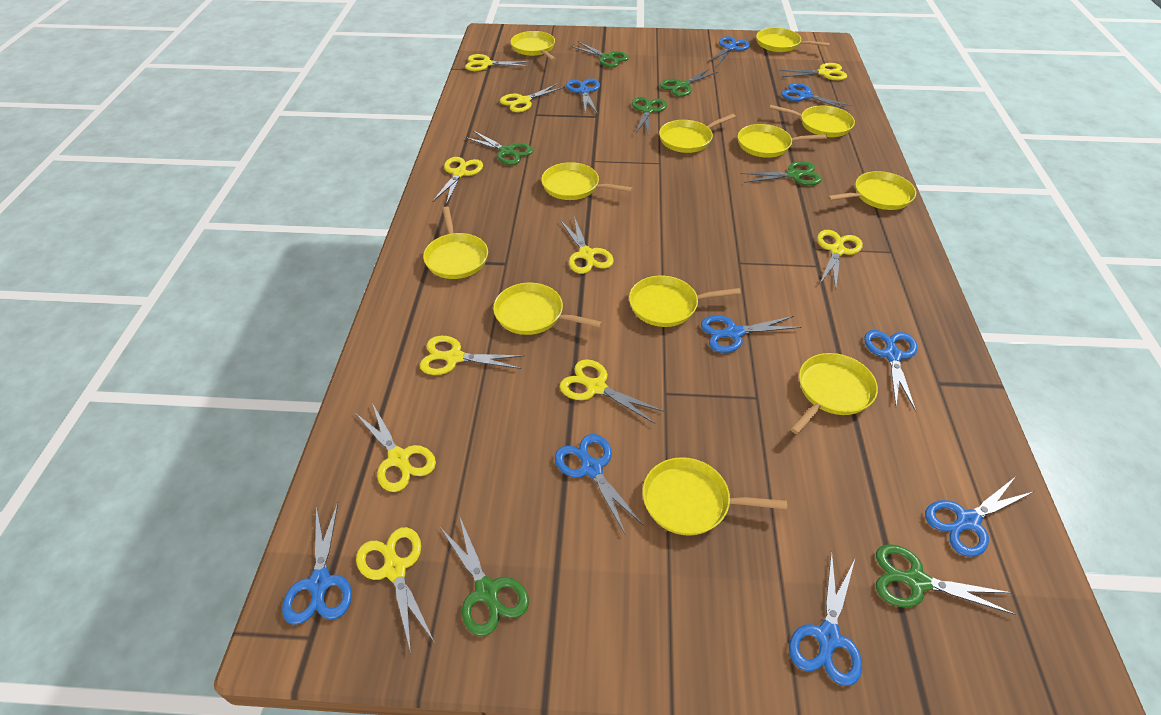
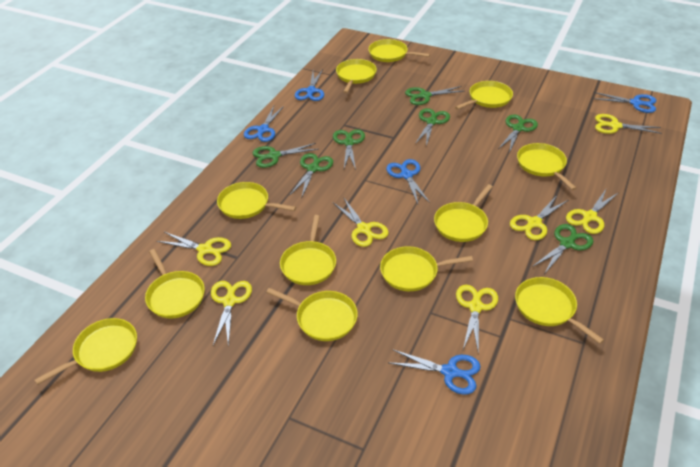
blue scissors: 9 -> 5
yellow scissors: 10 -> 7

